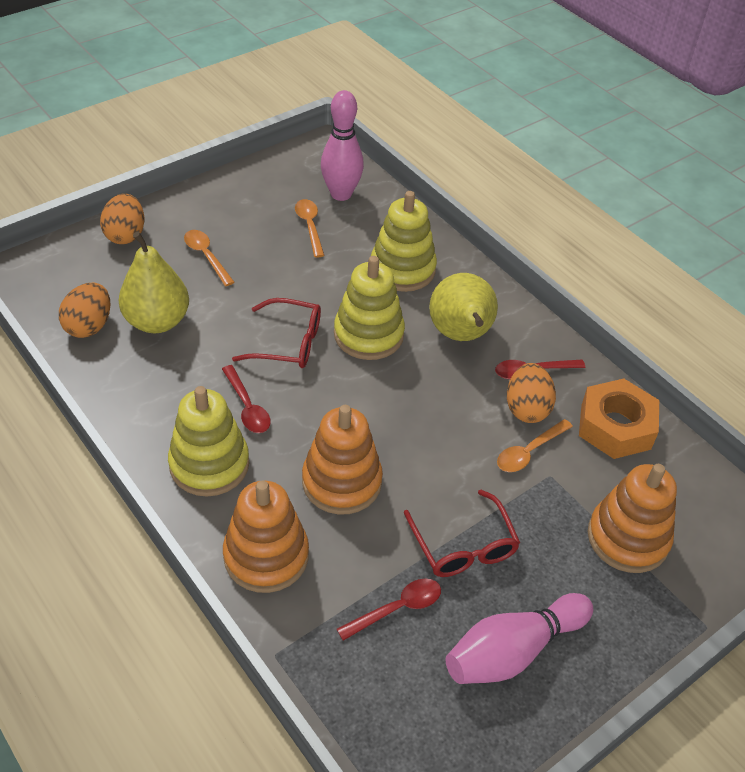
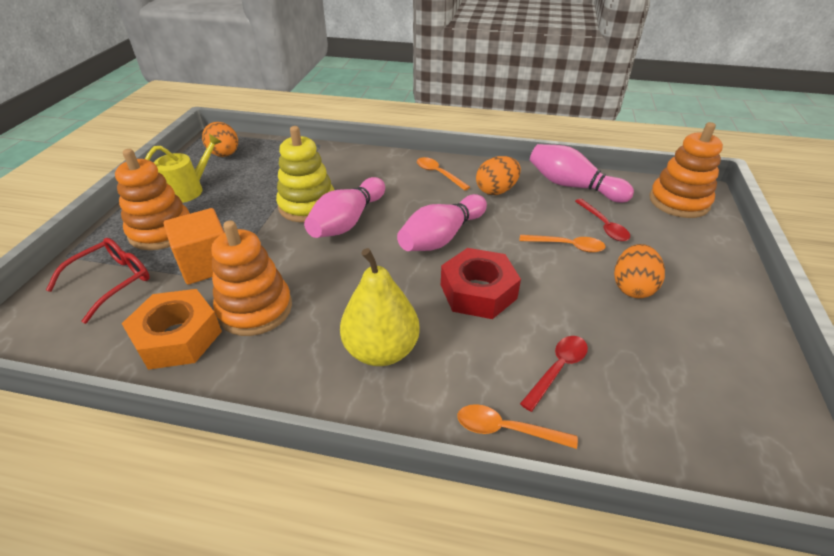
orange cube: 0 -> 1
pink bowling pin: 2 -> 3
red glasses: 2 -> 1
red nut: 0 -> 1
red spoon: 3 -> 2
yellow pear: 2 -> 1
yellow stacking toy: 3 -> 1
yellow watering can: 0 -> 1

